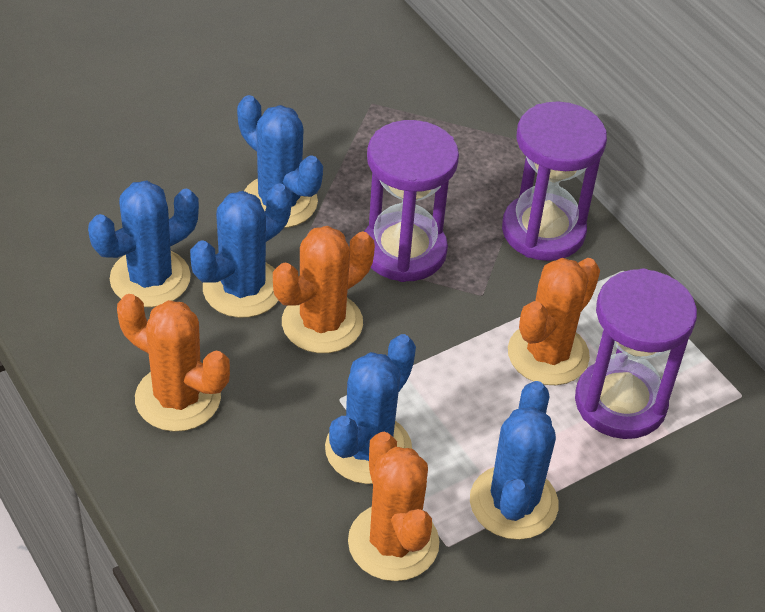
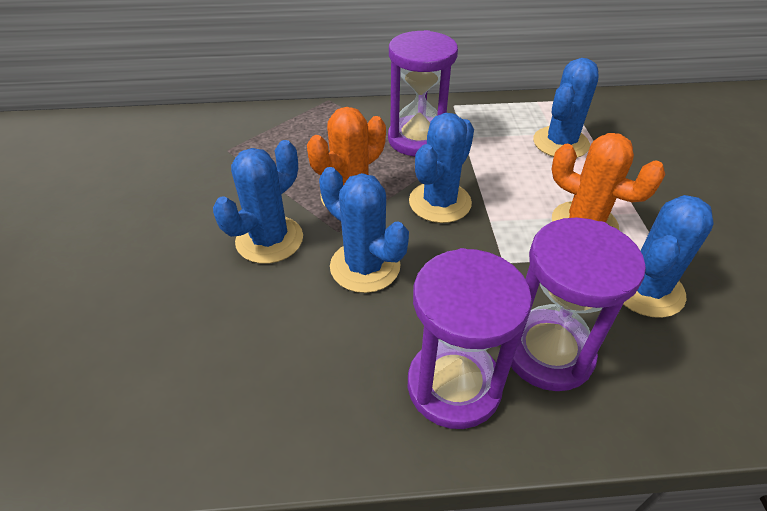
orange cactus: 4 -> 2

